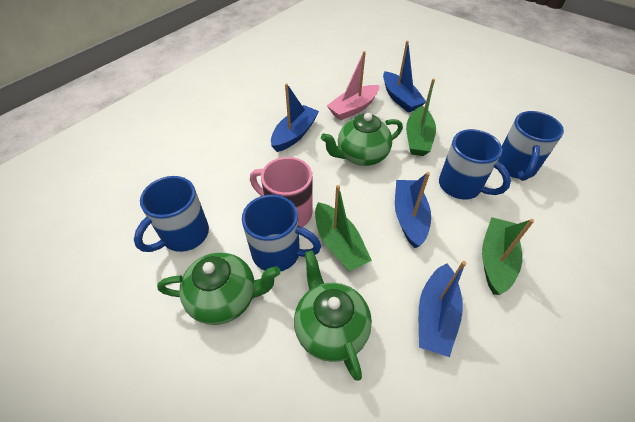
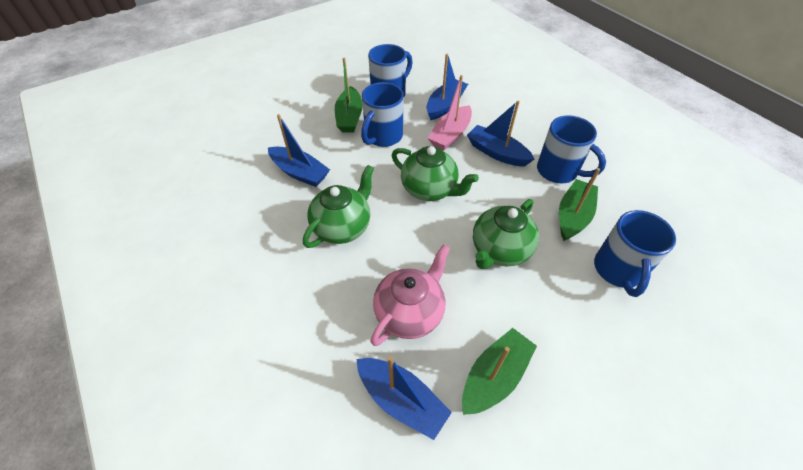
pink mug: 1 -> 0
pink teapot: 0 -> 1

